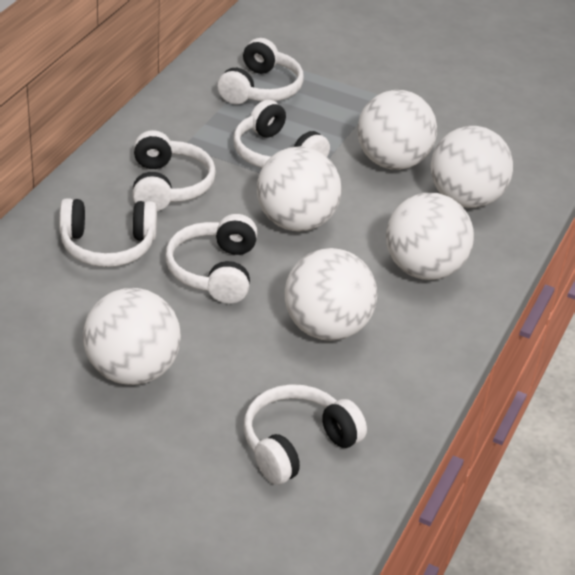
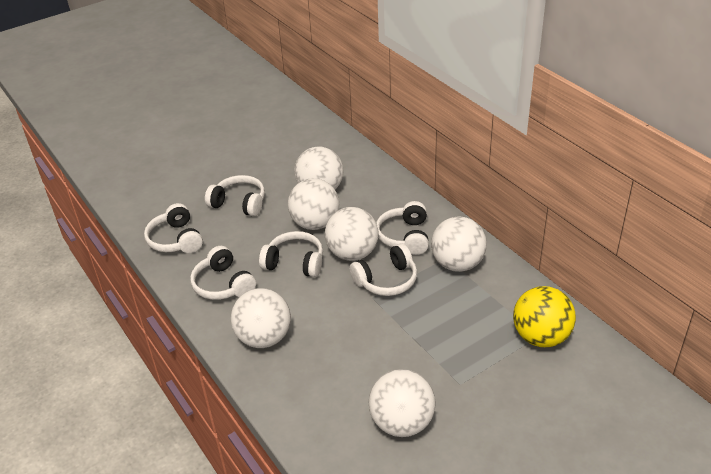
yellow ball: 0 -> 1

